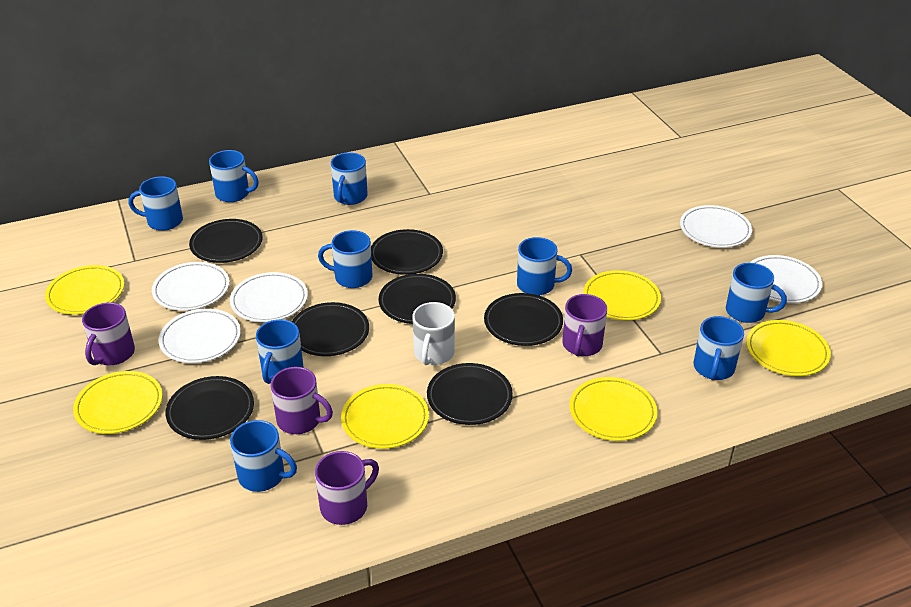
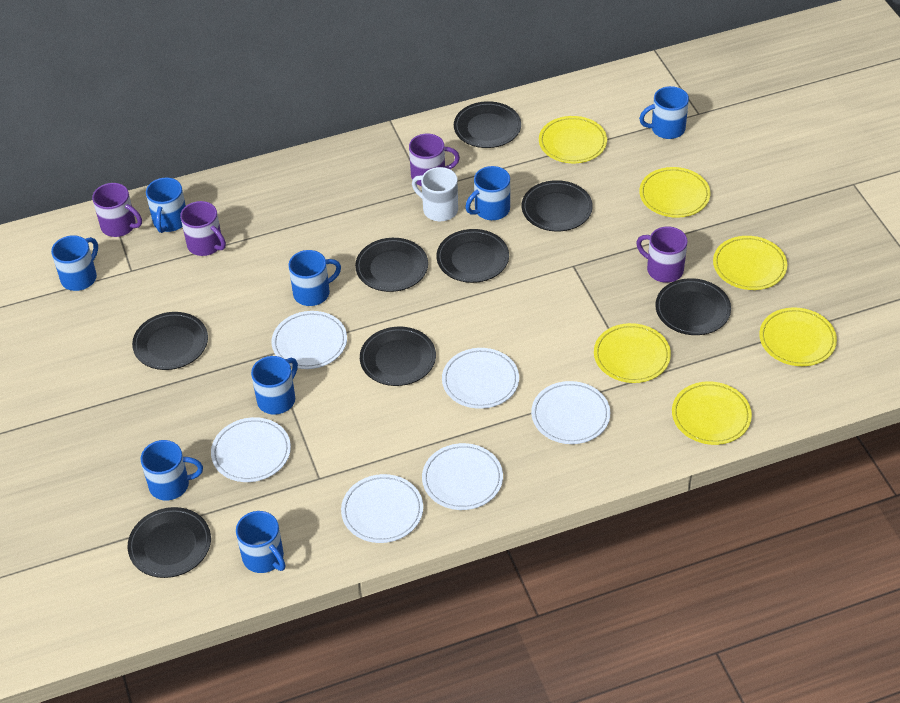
black plate: 7 -> 8
blue mug: 9 -> 8
white plate: 5 -> 6

